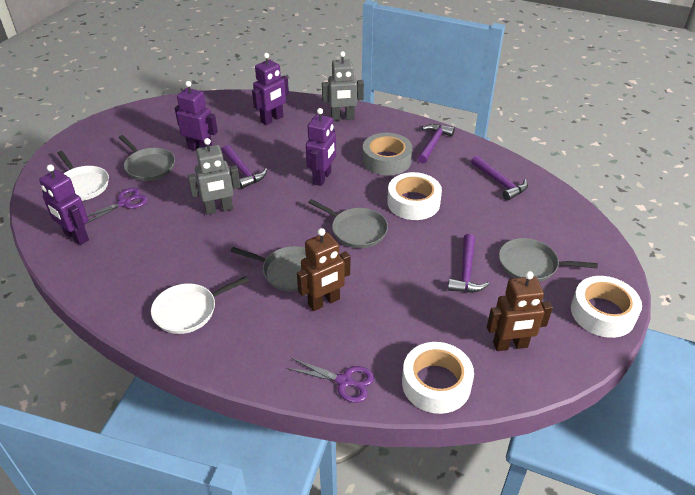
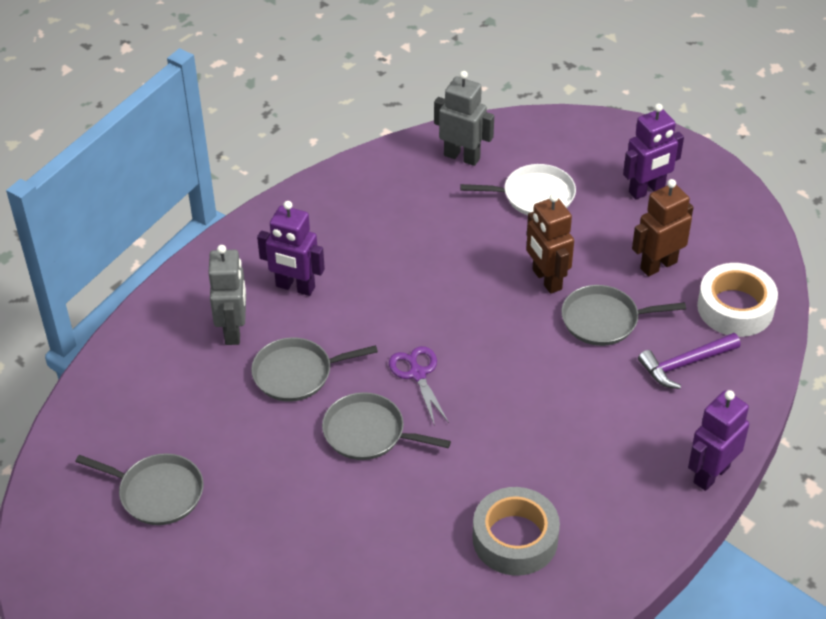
purple hammer: 4 -> 1
purple robot: 4 -> 3
purple scissors: 2 -> 1
white pan: 2 -> 1
white tape: 3 -> 1

